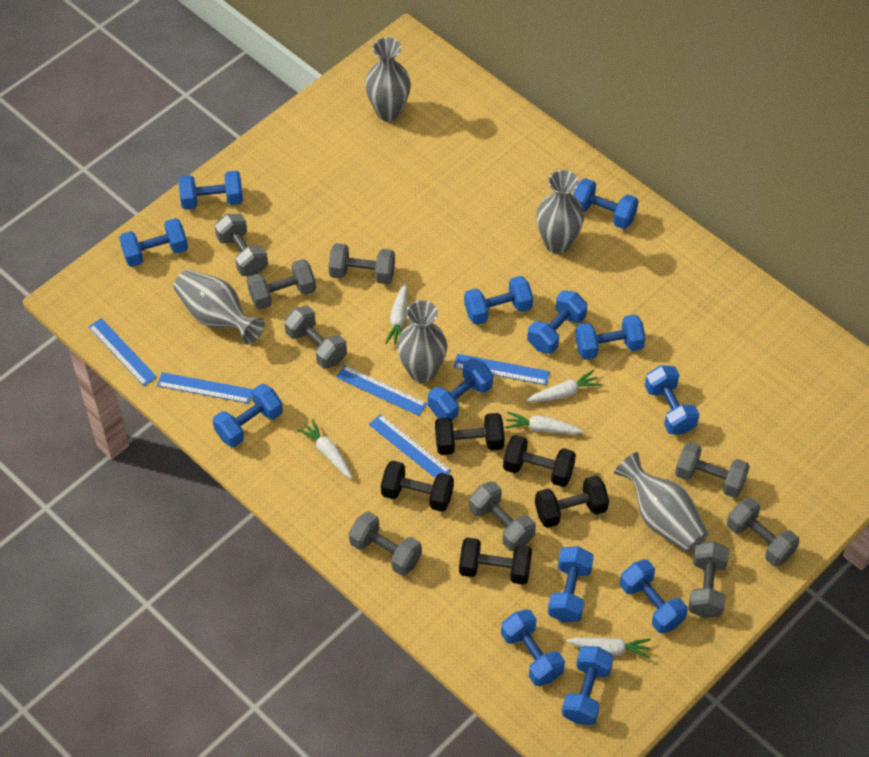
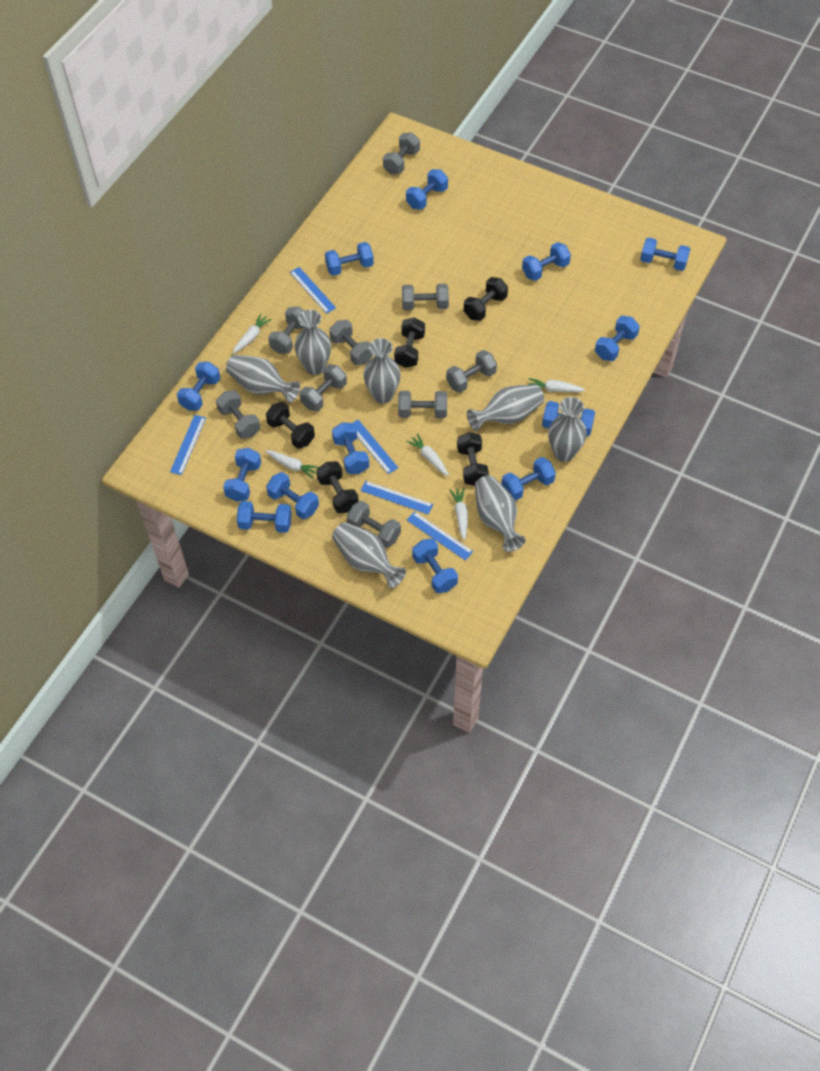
grey vase: 5 -> 7

